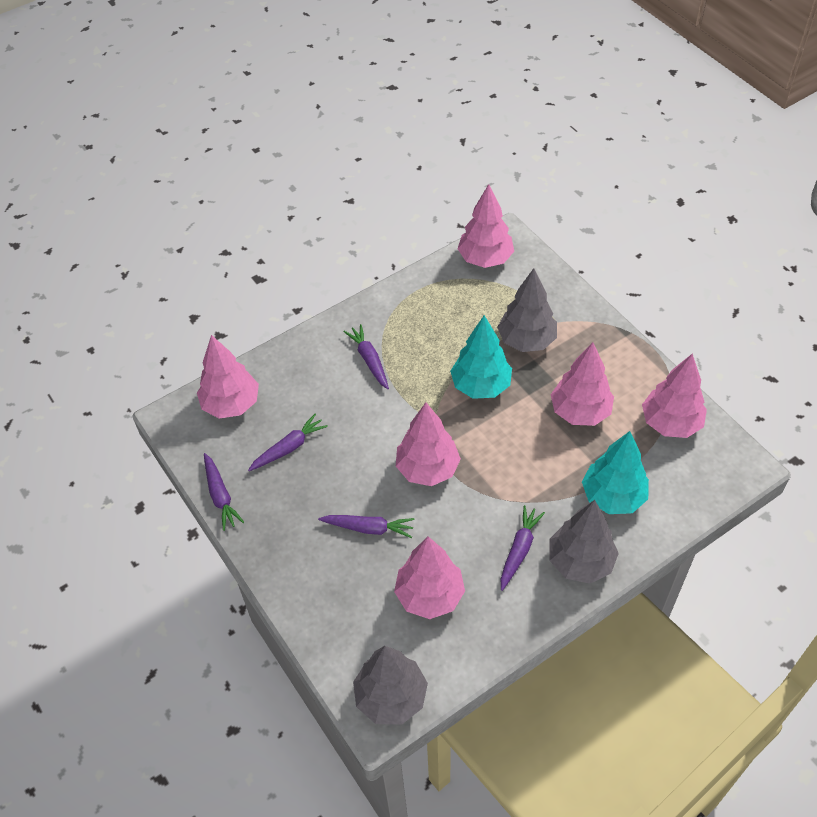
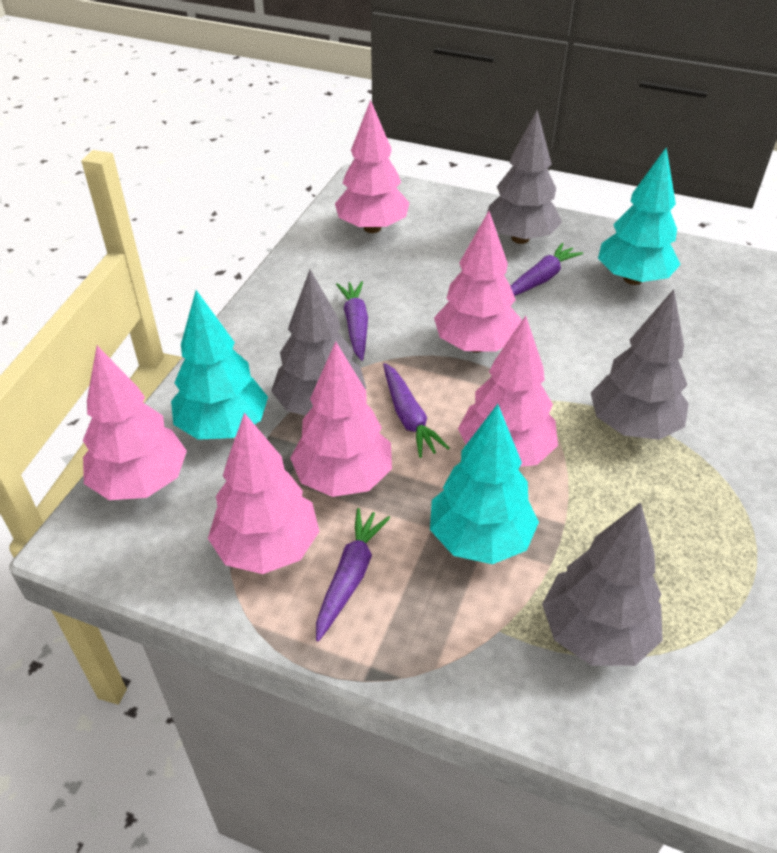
grey tree: 3 -> 4
purple carrot: 5 -> 4
turquoise tree: 2 -> 3

